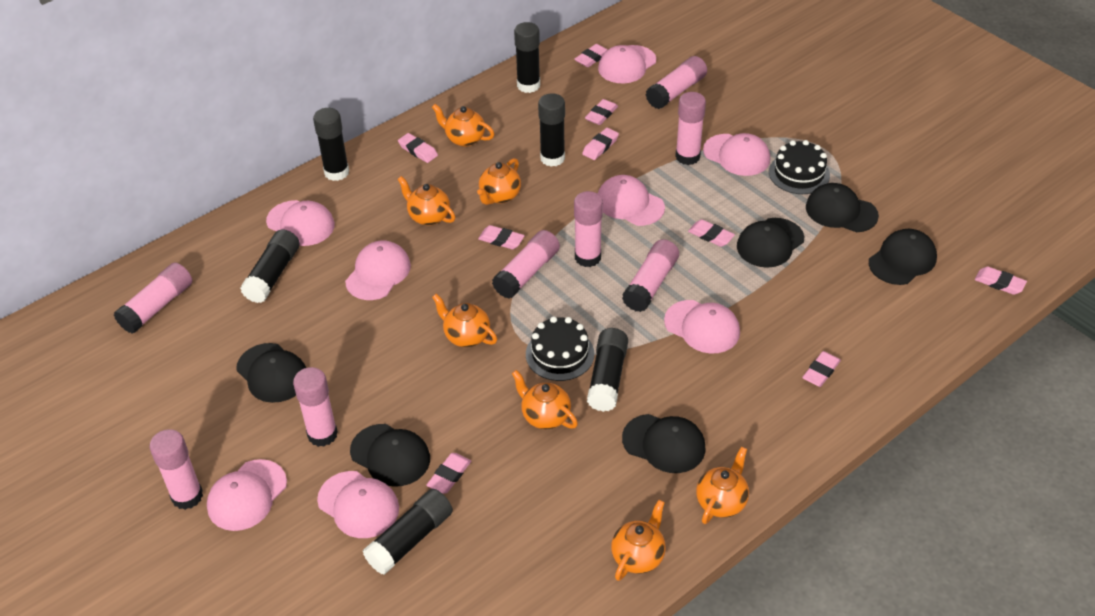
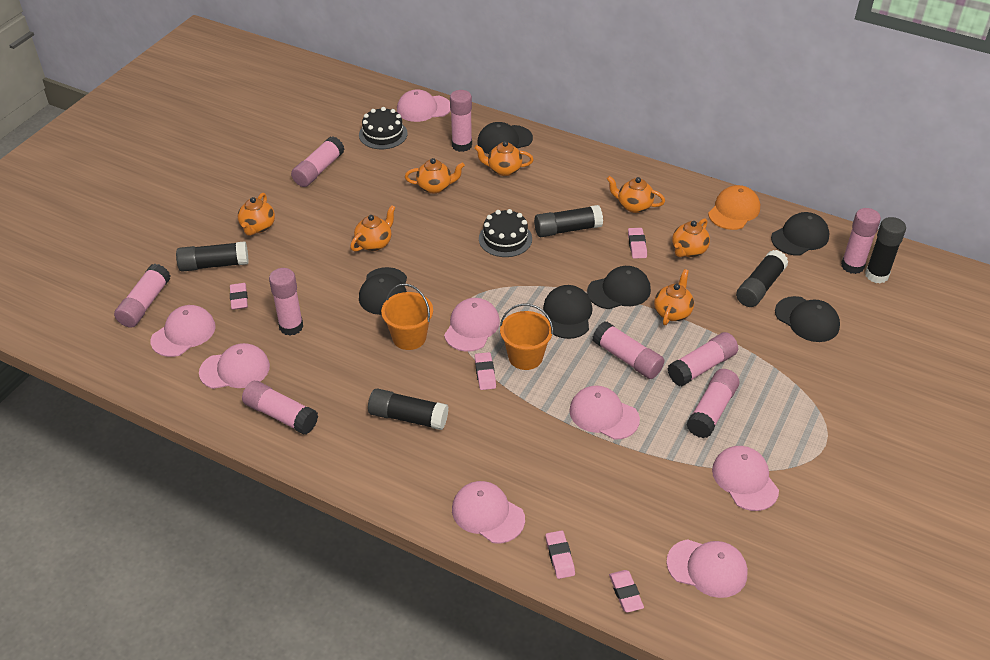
black glue stick: 6 -> 5
orange bucket: 0 -> 2
orange cap: 0 -> 1
pink eraser: 9 -> 5
pink glue stick: 8 -> 9

